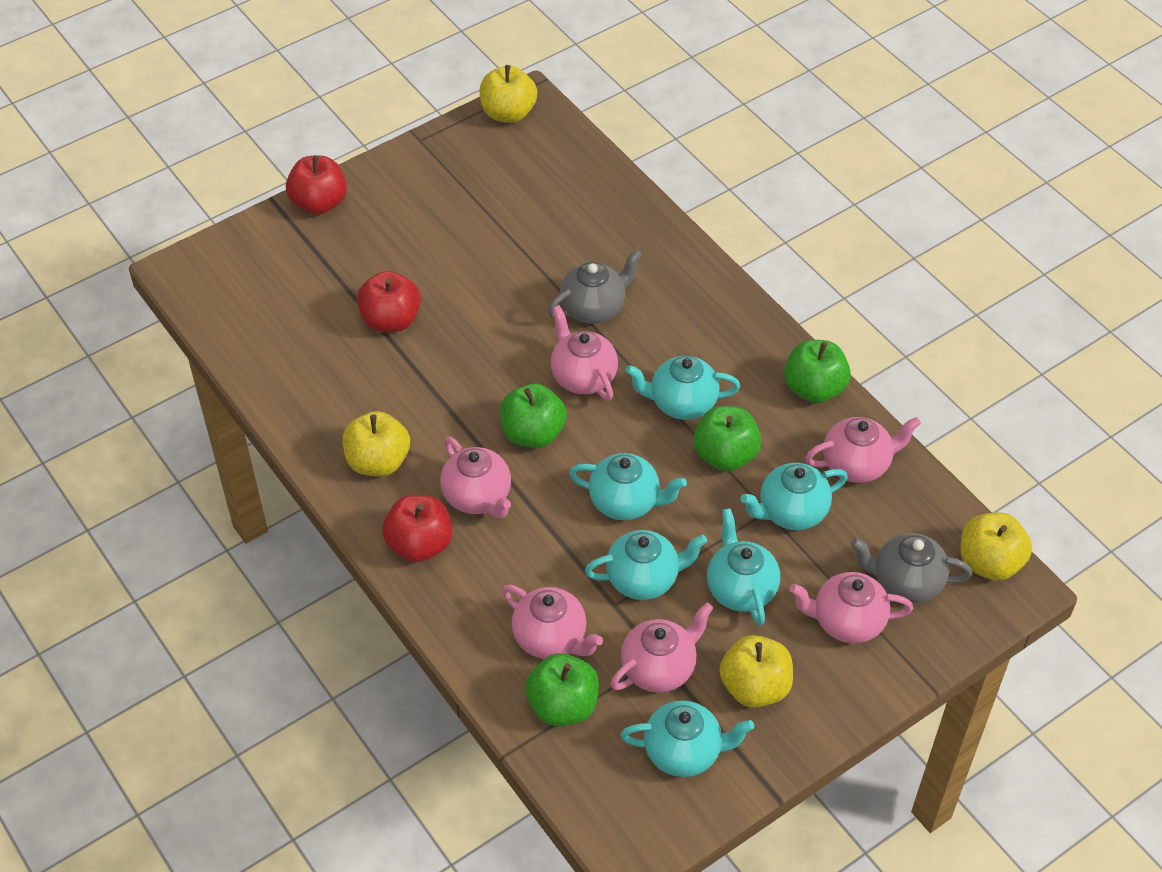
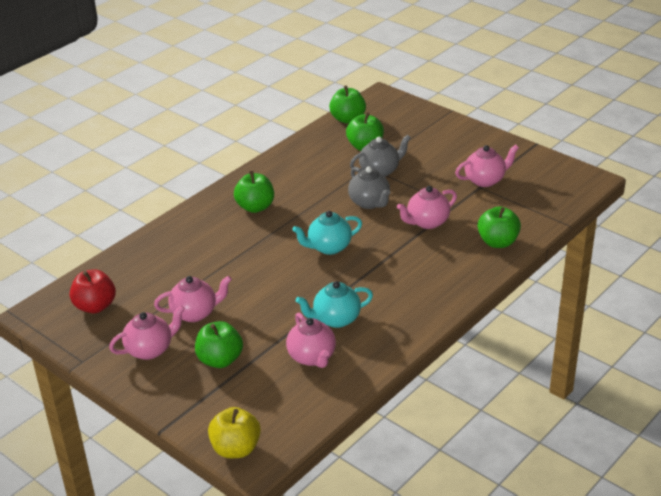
green apple: 4 -> 5
pink teapot: 6 -> 5
red apple: 3 -> 1
turquoise teapot: 6 -> 2
yellow apple: 4 -> 1

